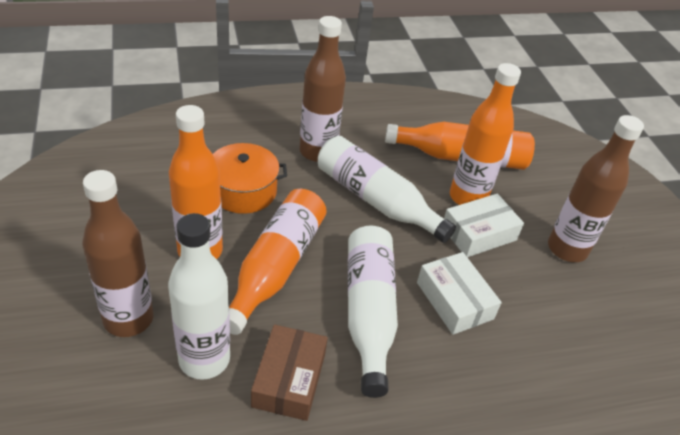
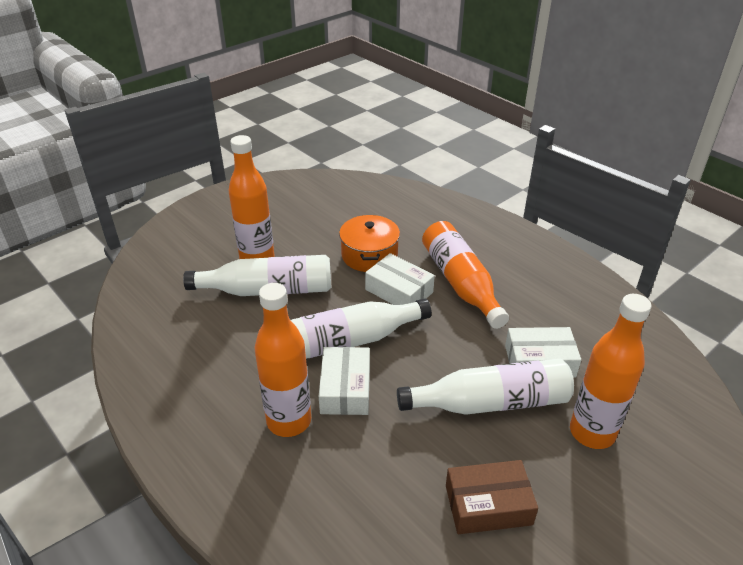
brown bottle: 3 -> 0
white box: 2 -> 3

